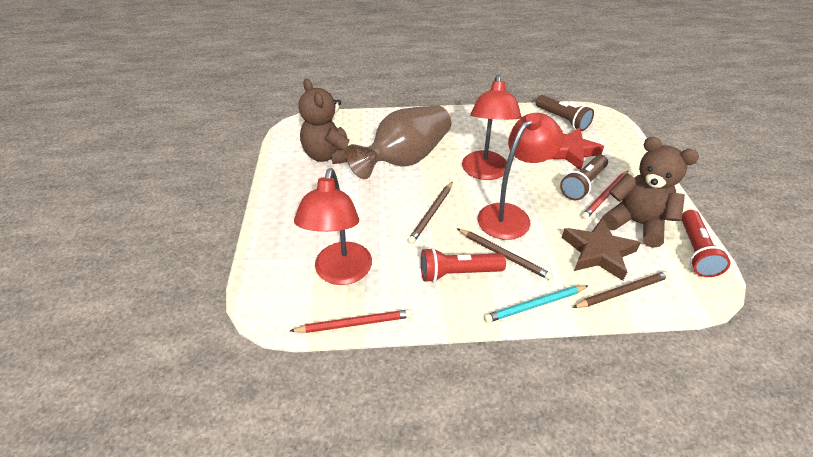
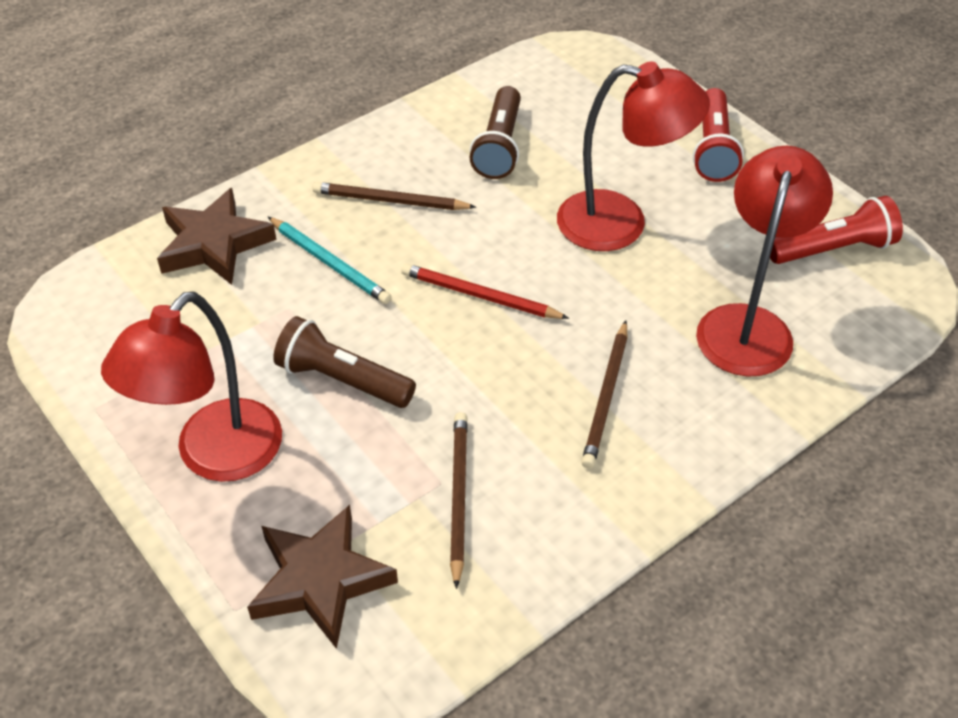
brown star: 1 -> 2
brown teddy bear: 2 -> 0
brown vase: 1 -> 0
red pencil: 2 -> 1
red star: 1 -> 0

